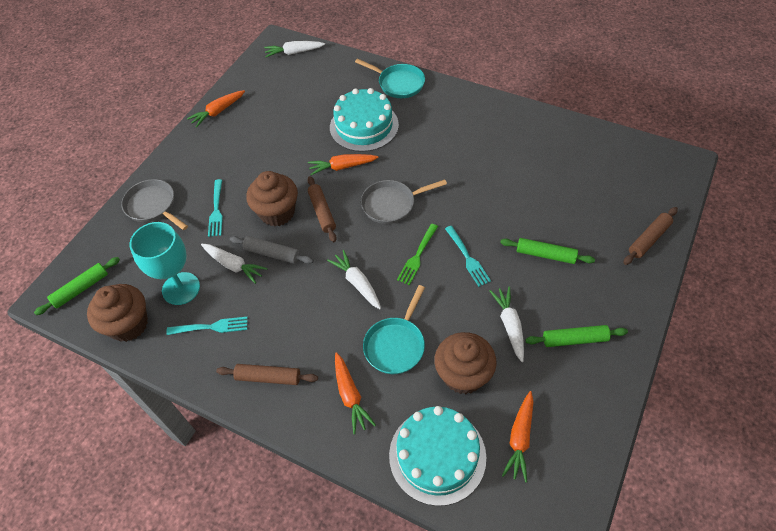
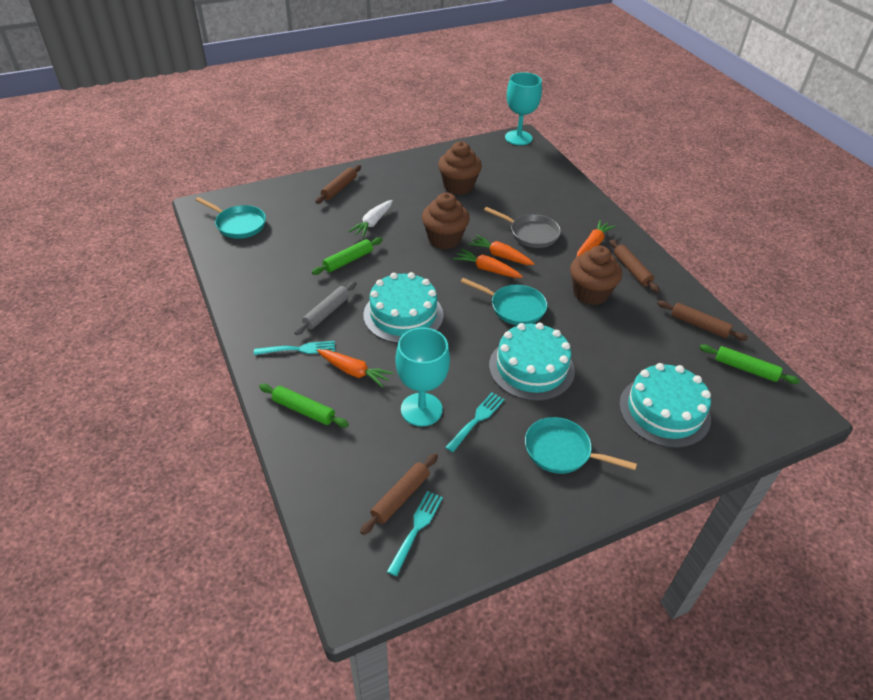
brown rolling pin: 3 -> 4
green fork: 1 -> 0
grey pan: 2 -> 1
turquoise cake: 2 -> 3
turquoise goblet: 1 -> 2
turquoise pan: 2 -> 3
white carrot: 4 -> 1

